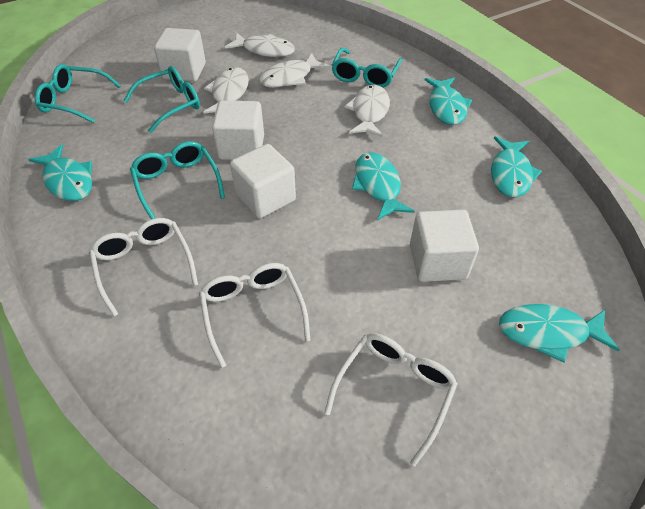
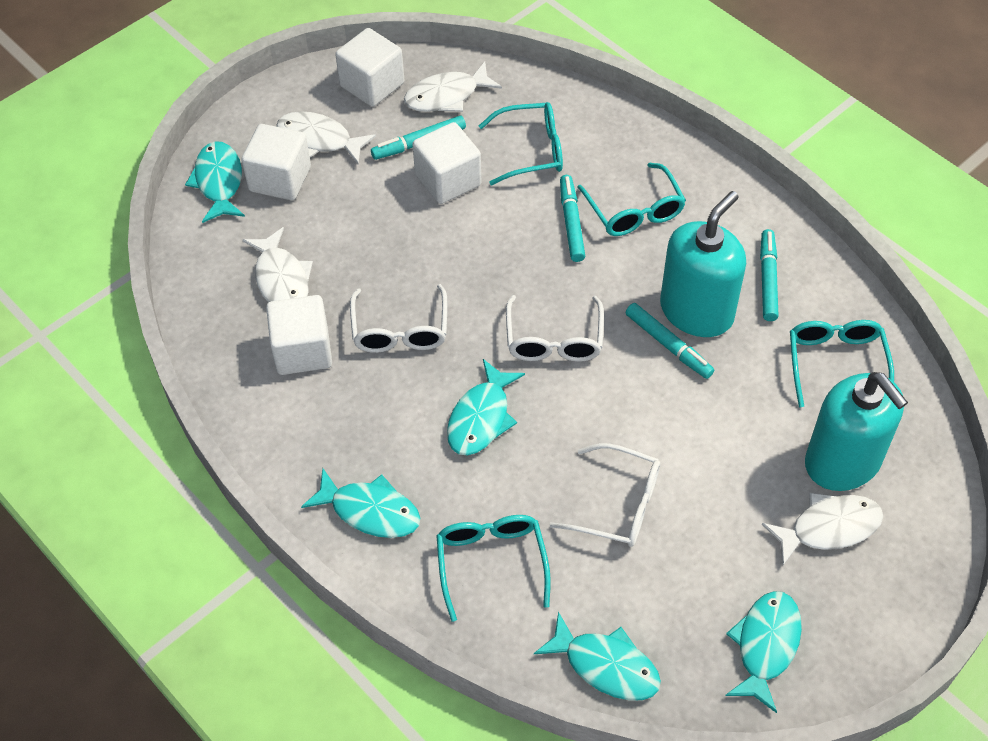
turquoise marker: 0 -> 4
turquoise soap dispenser: 0 -> 2

